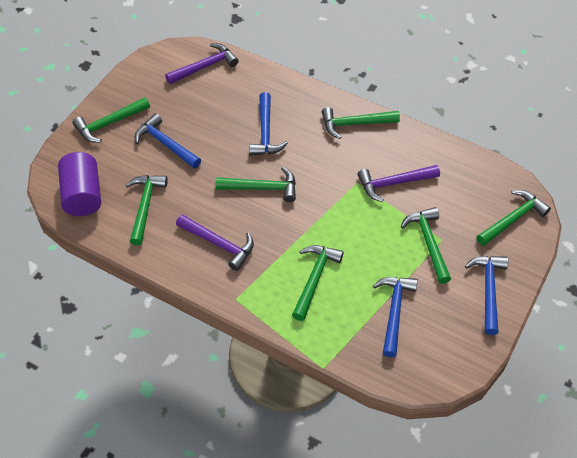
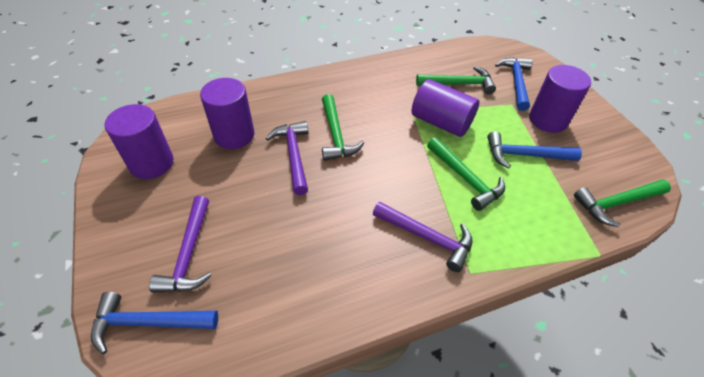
blue hammer: 4 -> 3
green hammer: 7 -> 4
purple cylinder: 1 -> 4

